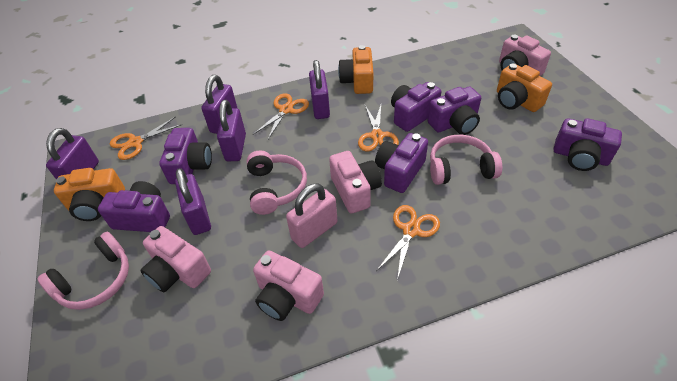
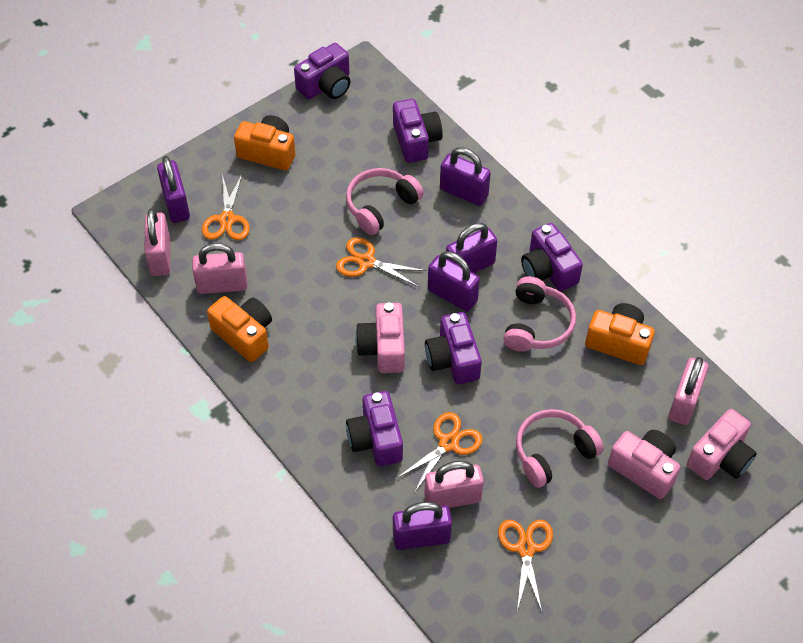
pink camera: 4 -> 3
pink padlock: 1 -> 4
purple camera: 6 -> 5

